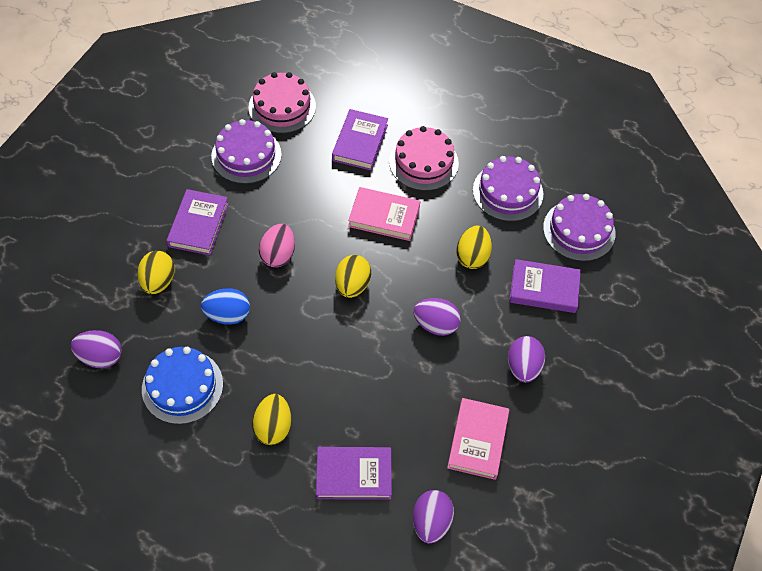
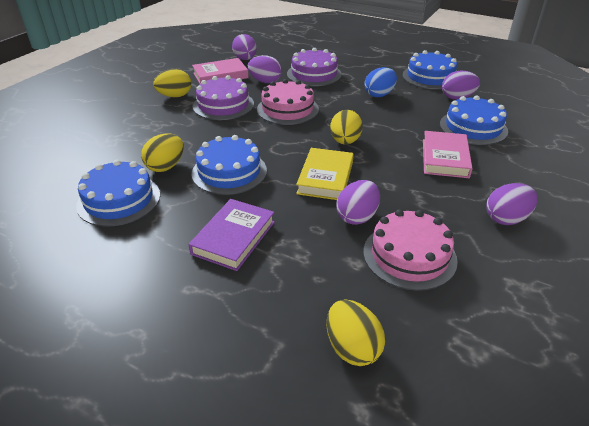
blue cake: 1 -> 4
pink egg: 1 -> 0
purple book: 4 -> 1
purple cake: 3 -> 2
purple egg: 4 -> 5
yellow book: 0 -> 1

